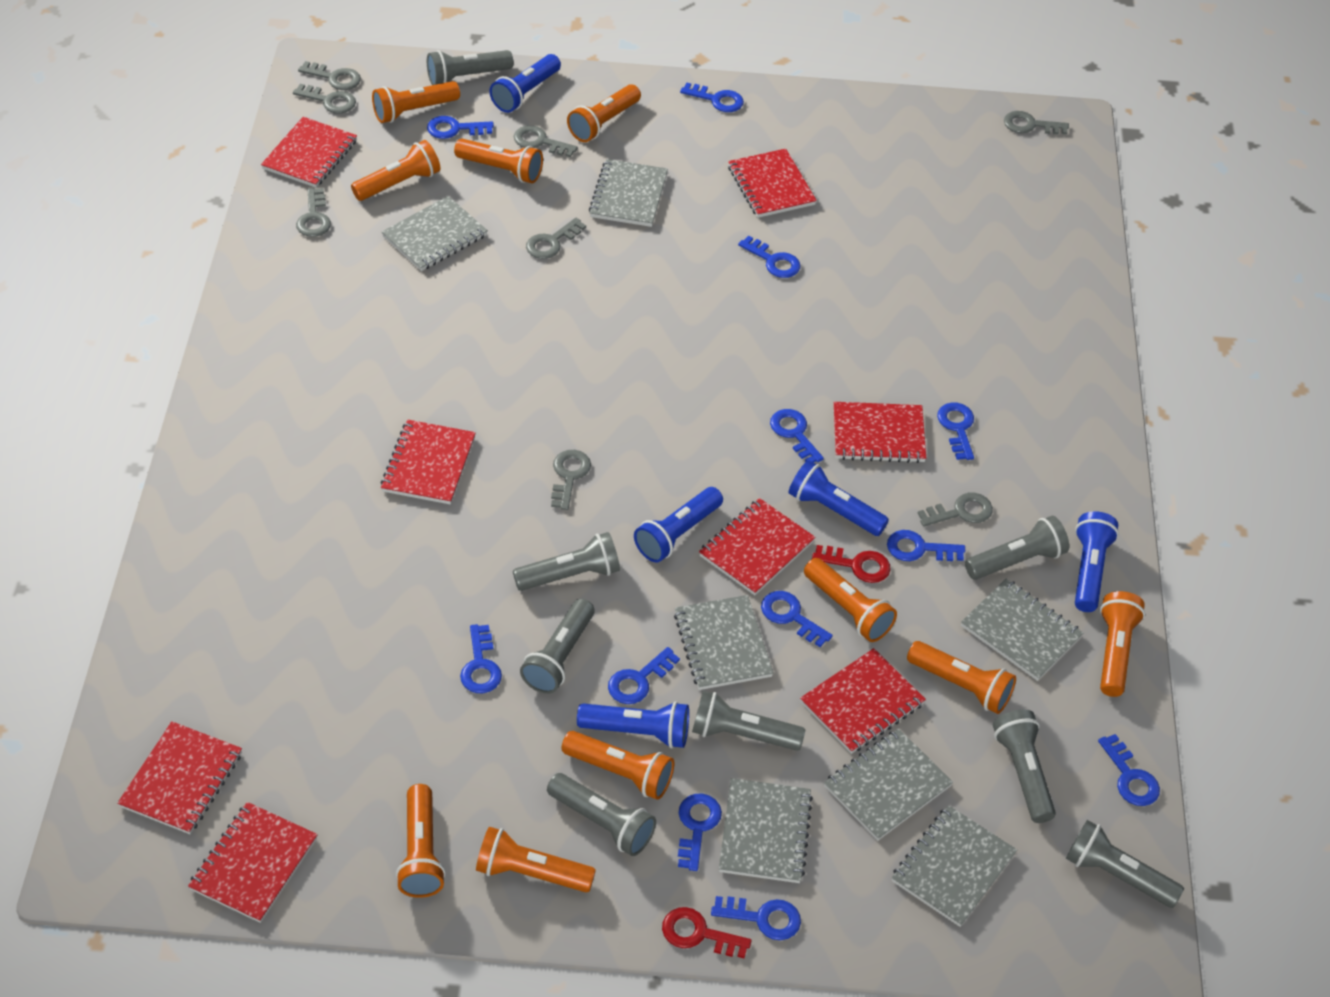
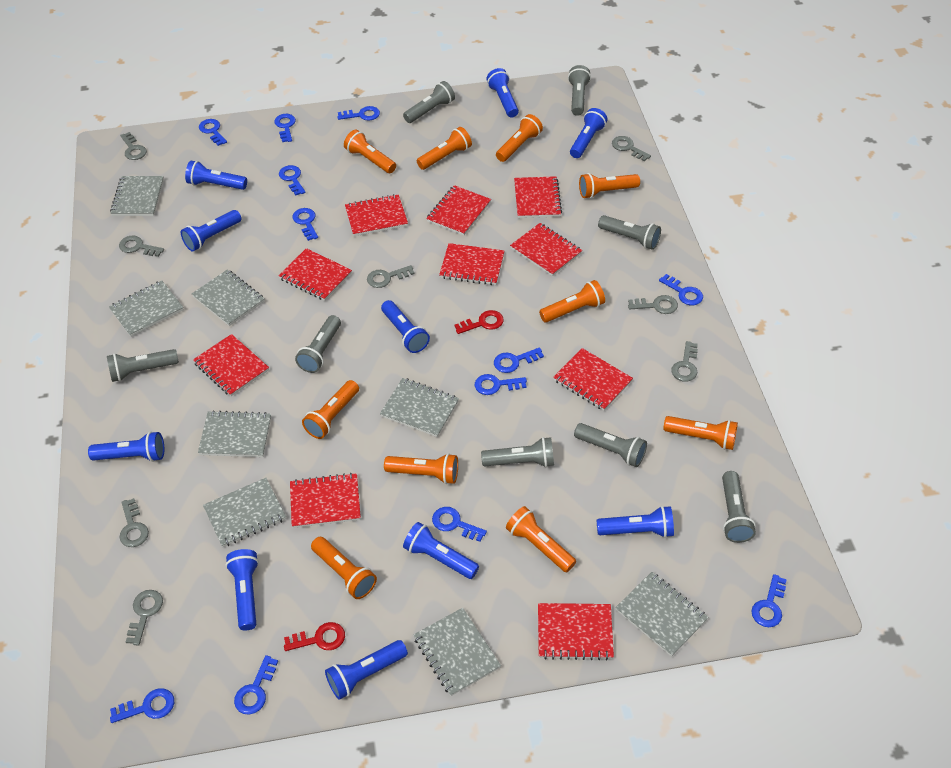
blue flashlight: 5 -> 10
grey notebook: 7 -> 8
red notebook: 8 -> 10

